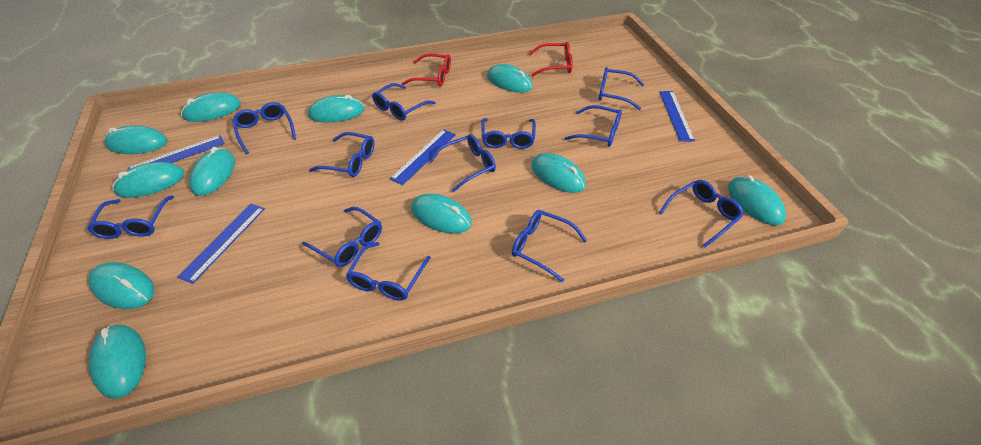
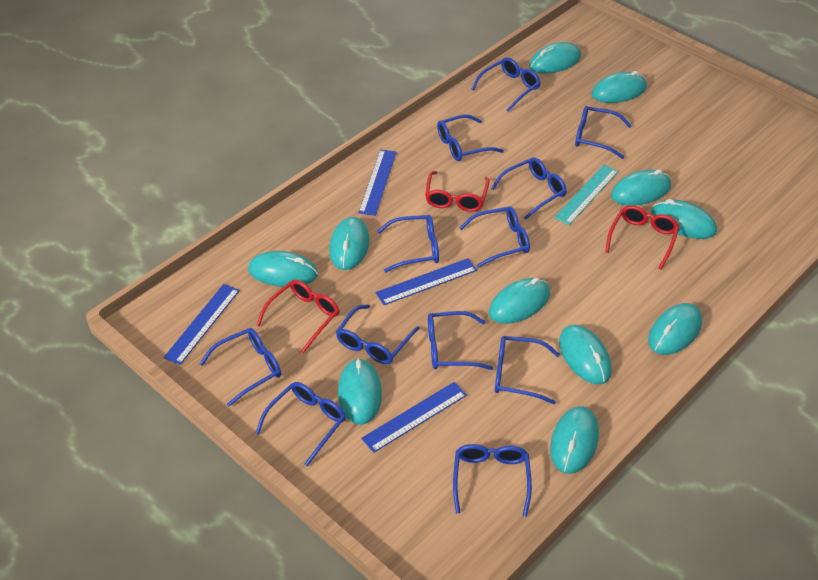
red glasses: 2 -> 3
turquoise ruler: 0 -> 1

